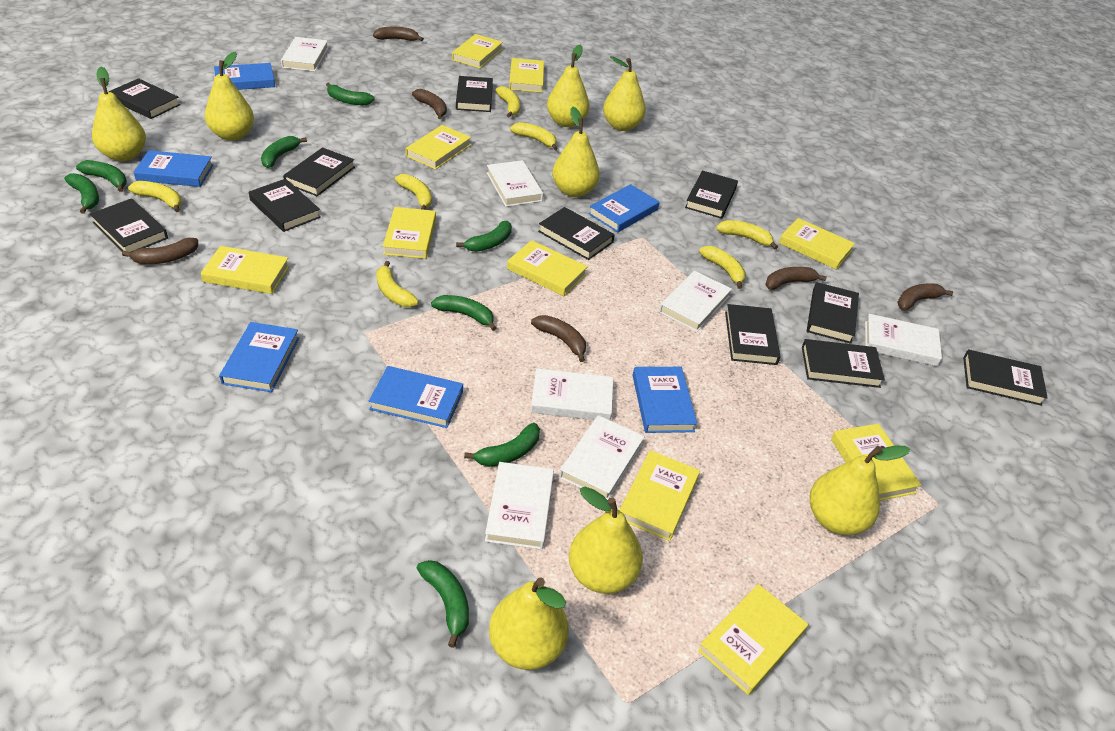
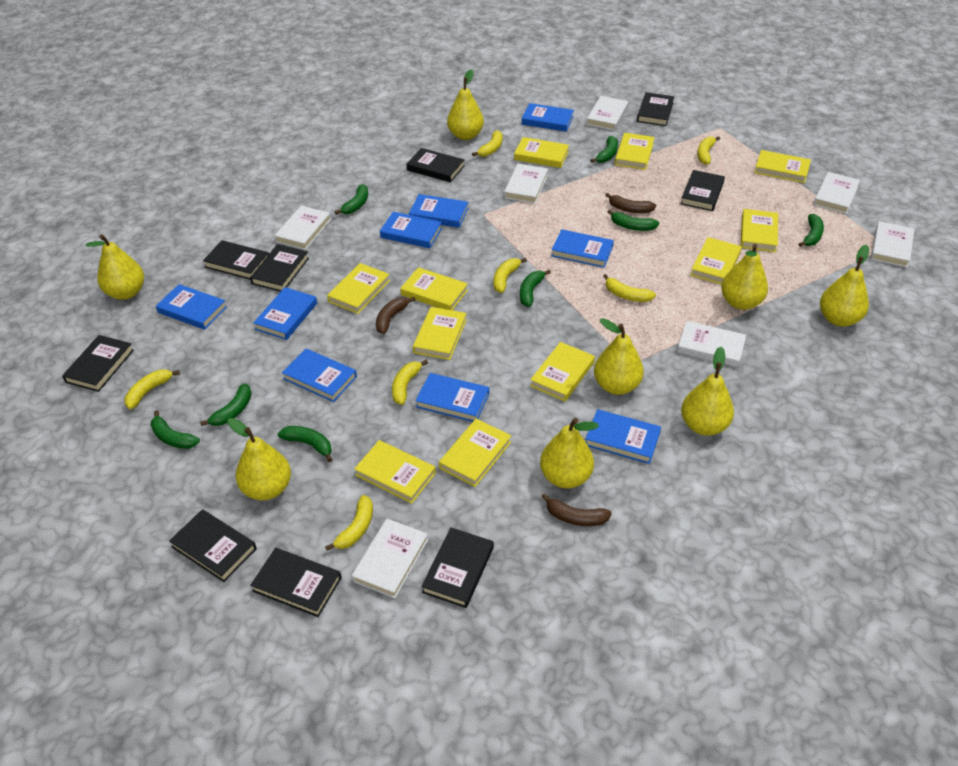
black book: 11 -> 9
blue book: 6 -> 9
brown banana: 6 -> 3
yellow book: 10 -> 11

